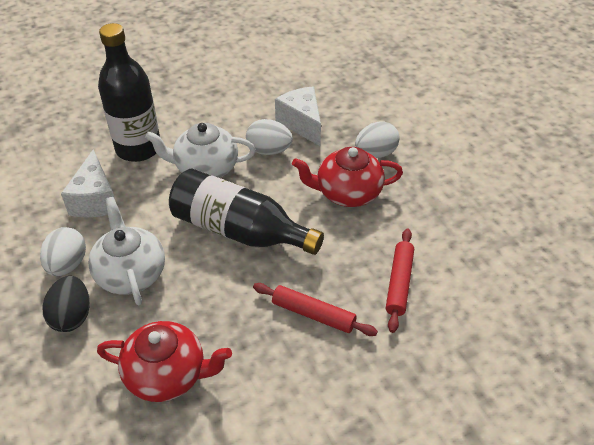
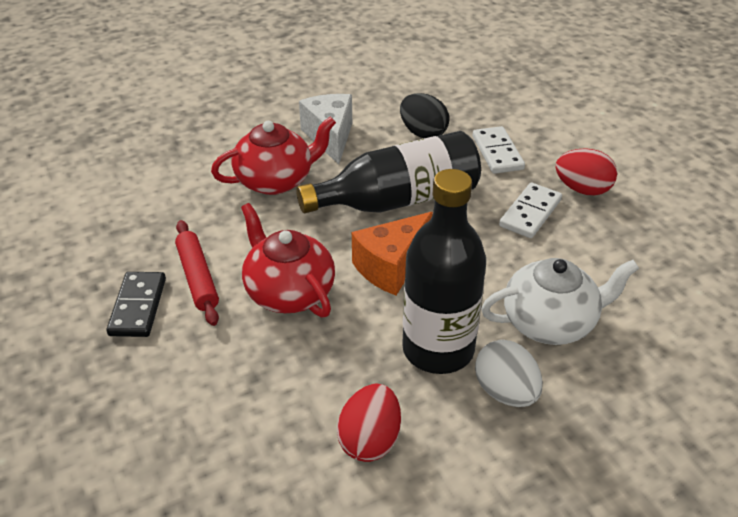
black domino: 0 -> 1
orange cheese: 0 -> 1
red egg: 0 -> 2
red rolling pin: 2 -> 1
white cheese: 2 -> 1
white domino: 0 -> 2
white egg: 3 -> 1
white teapot: 2 -> 1

